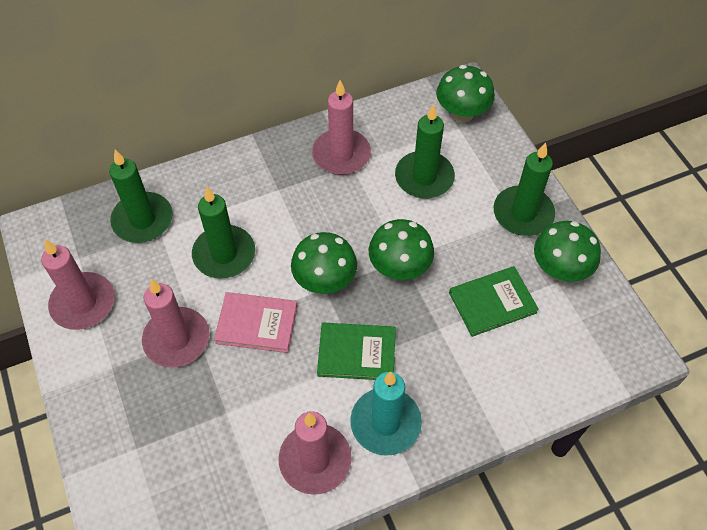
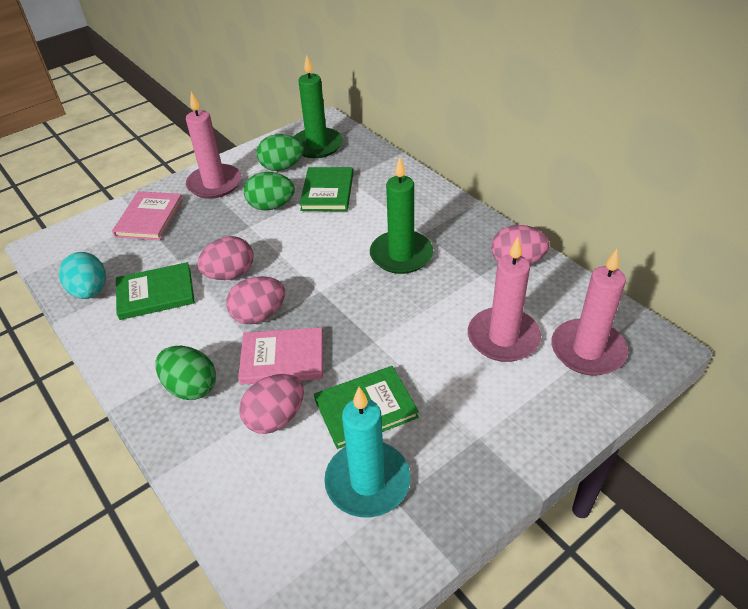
green book: 2 -> 3
green candle: 4 -> 2
green egg: 0 -> 3
green mushroom: 4 -> 0
pink book: 1 -> 2
pink candle: 4 -> 3
pink egg: 0 -> 4
turquoise egg: 0 -> 1

